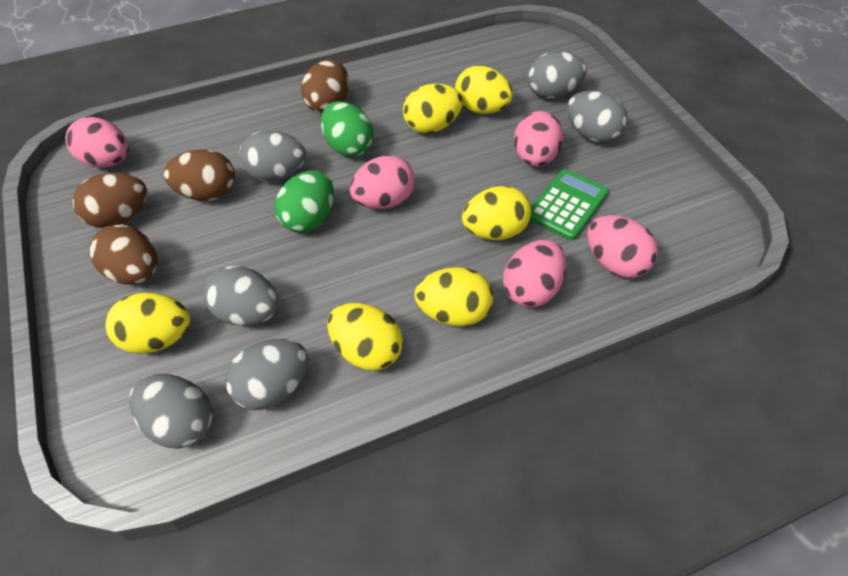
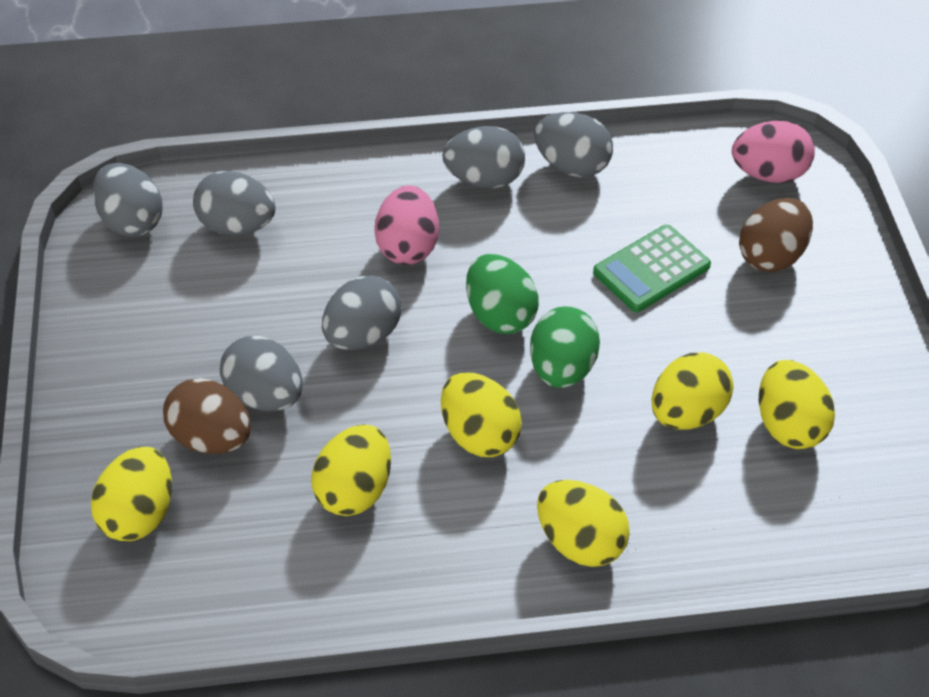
brown egg: 4 -> 2
pink egg: 5 -> 2

